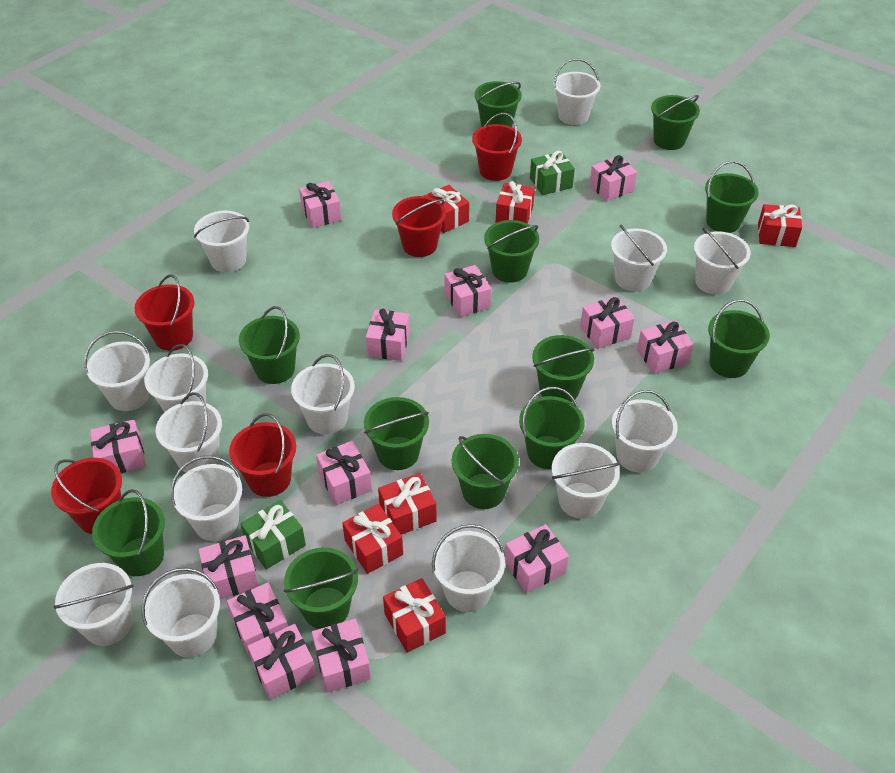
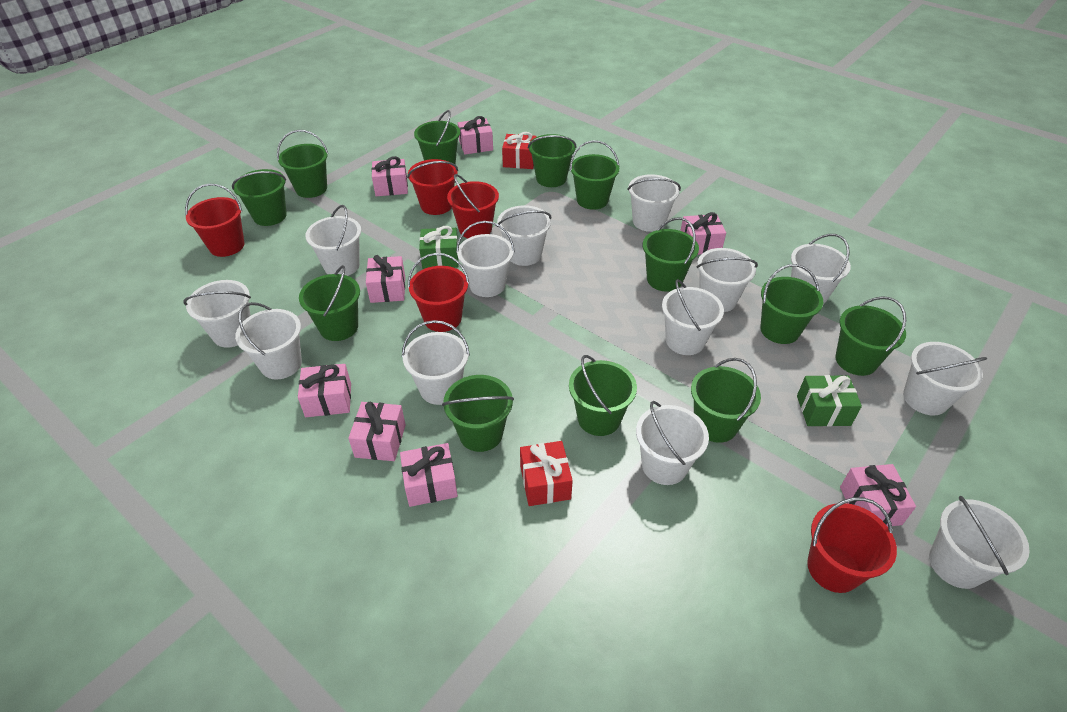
pink gift: 13 -> 8
red gift: 6 -> 2
white bucket: 14 -> 13

